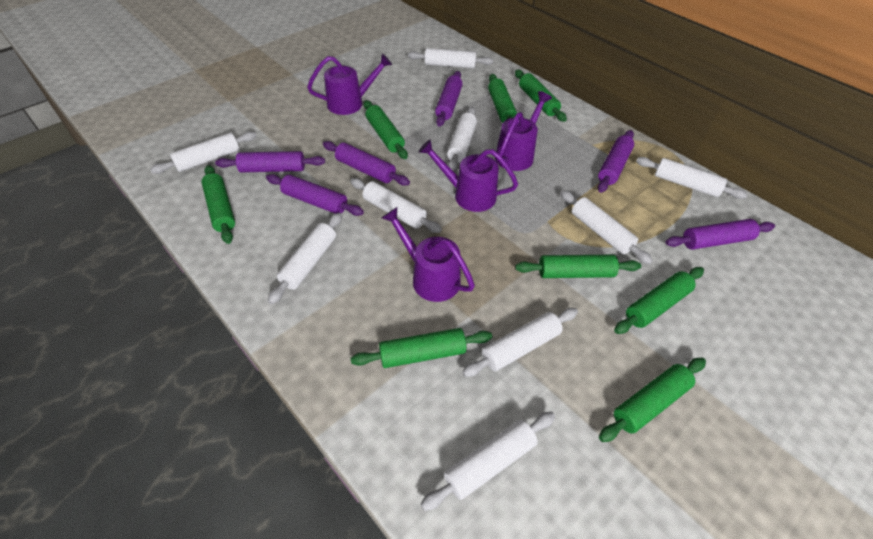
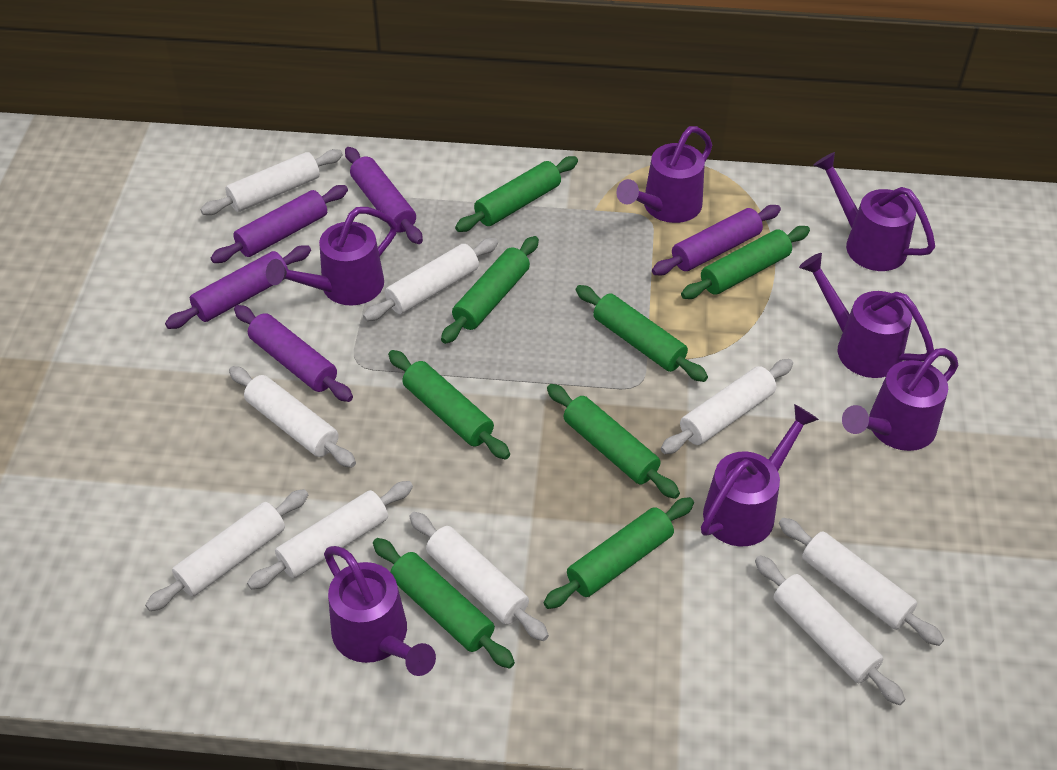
purple rolling pin: 6 -> 5
purple watering can: 4 -> 7

